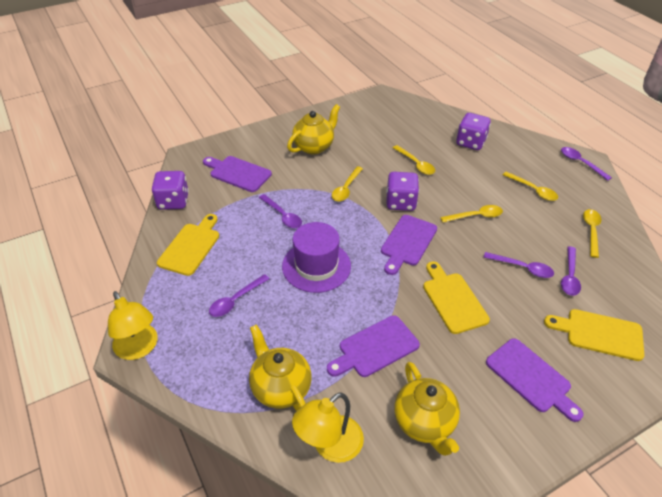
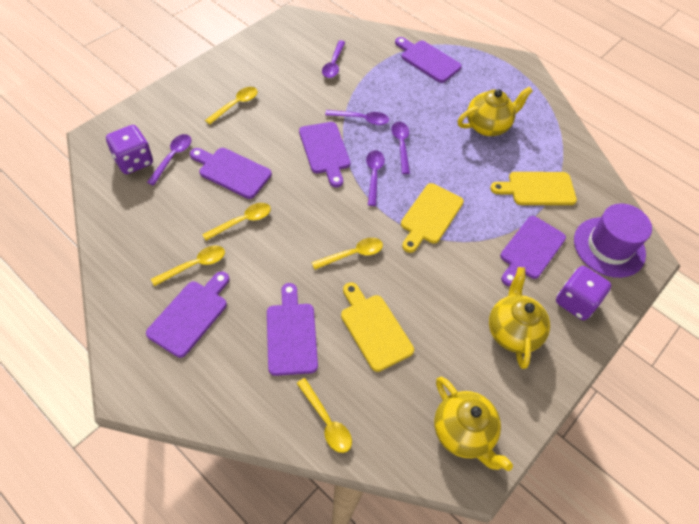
purple cutting board: 4 -> 6
purple dice: 3 -> 2
yellow lamp: 2 -> 0

